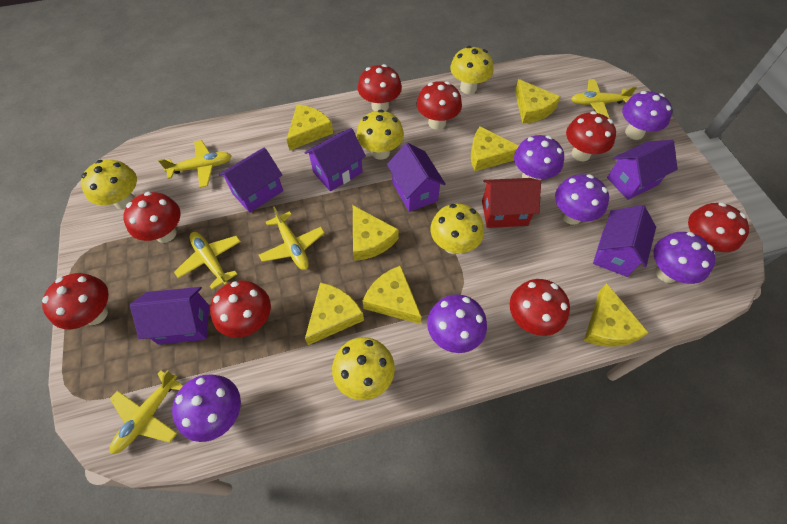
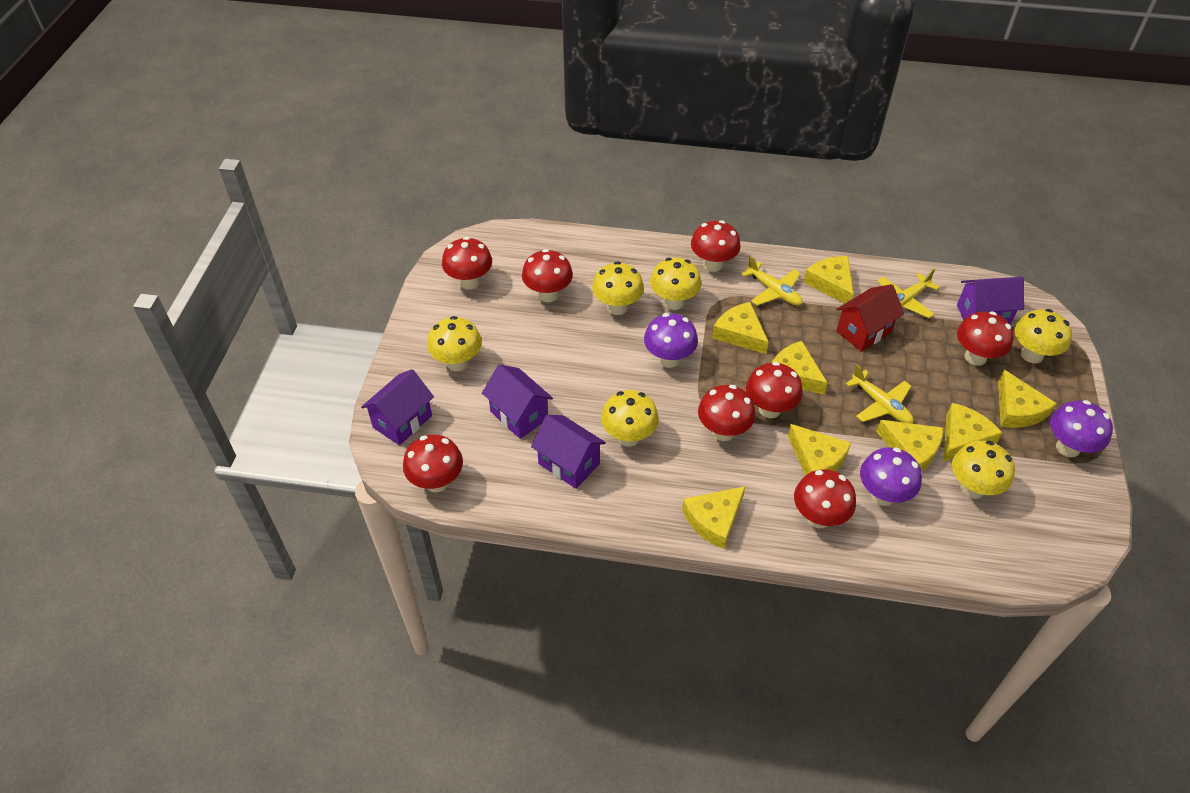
purple house: 6 -> 4
purple mushroom: 6 -> 3
yellow cheese: 7 -> 8
yellow mushroom: 5 -> 6
yellow plane: 5 -> 3

